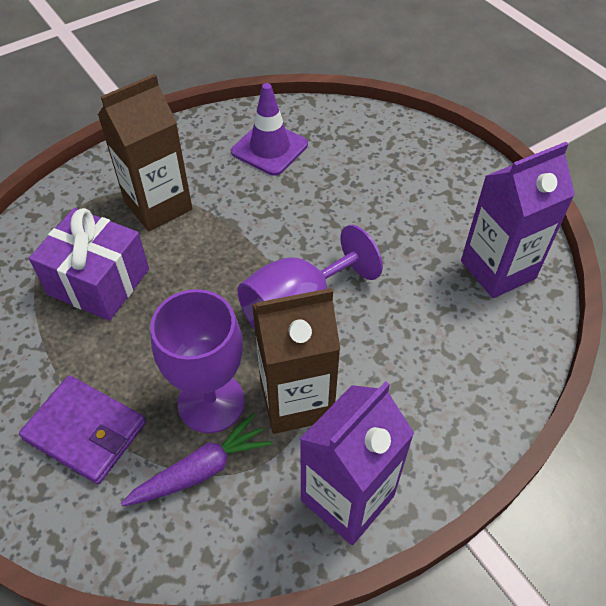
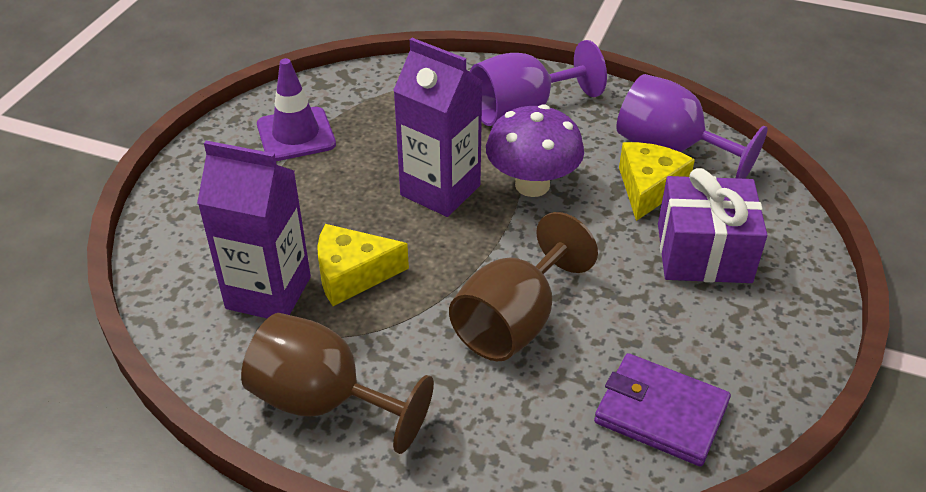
brown carton: 2 -> 0
brown goblet: 0 -> 2
purple carrot: 1 -> 0
purple mushroom: 0 -> 1
yellow cheese: 0 -> 2

